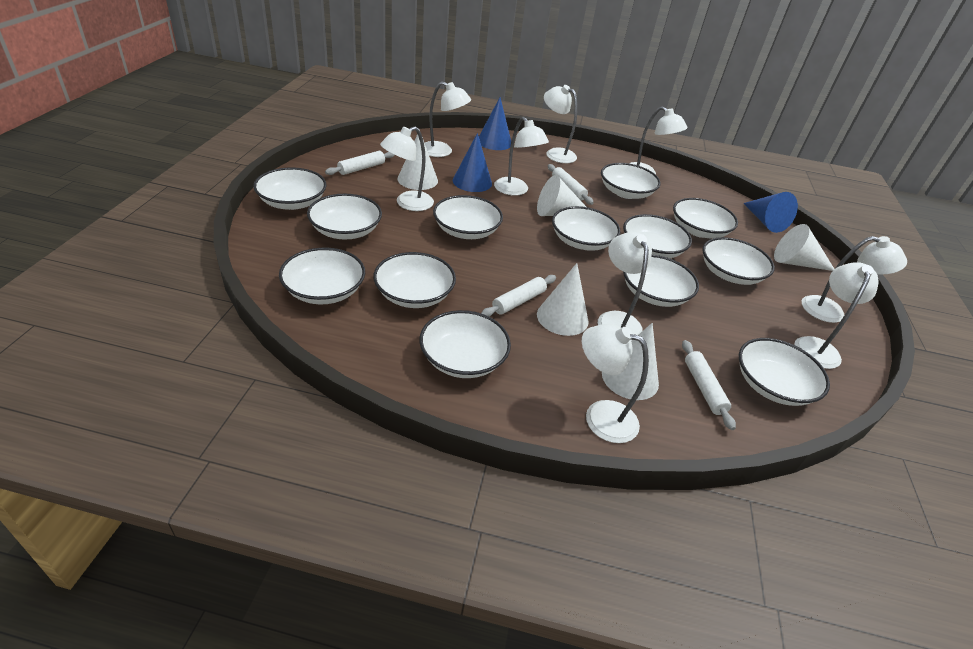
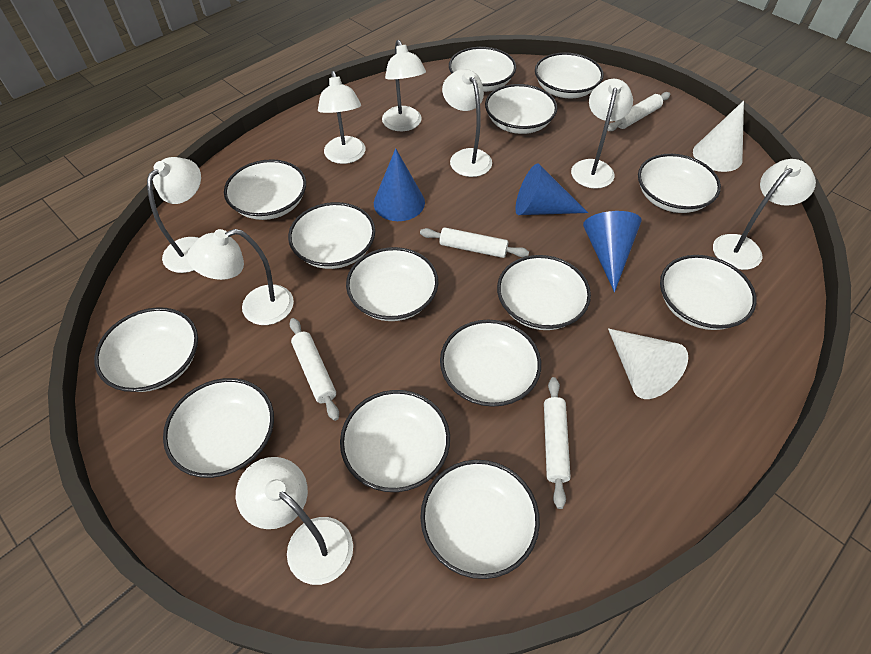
white bowl: 13 -> 14
white cone: 5 -> 2
white lamp: 9 -> 8

